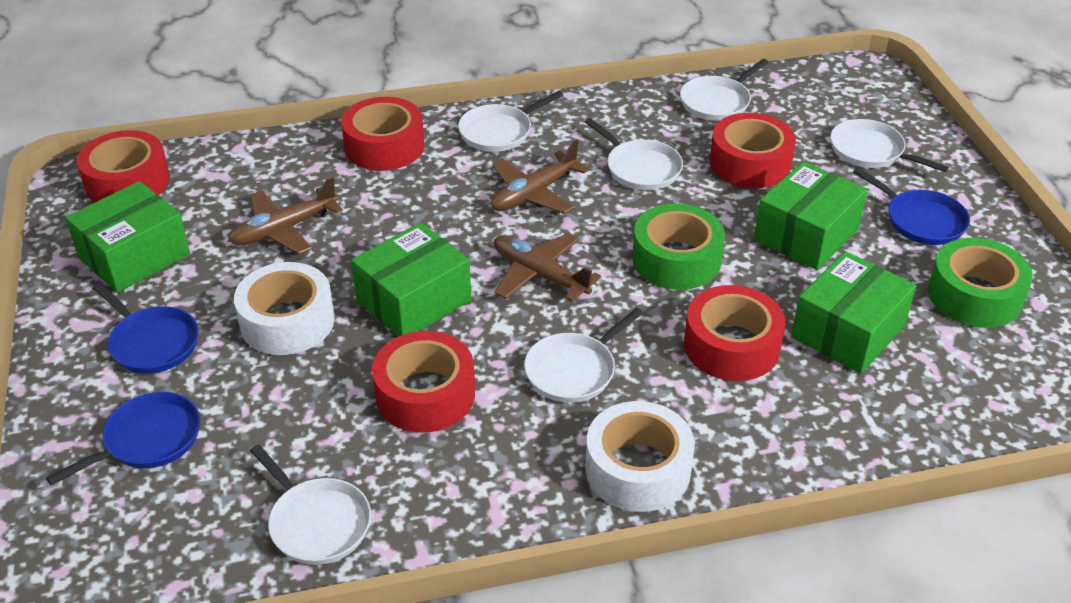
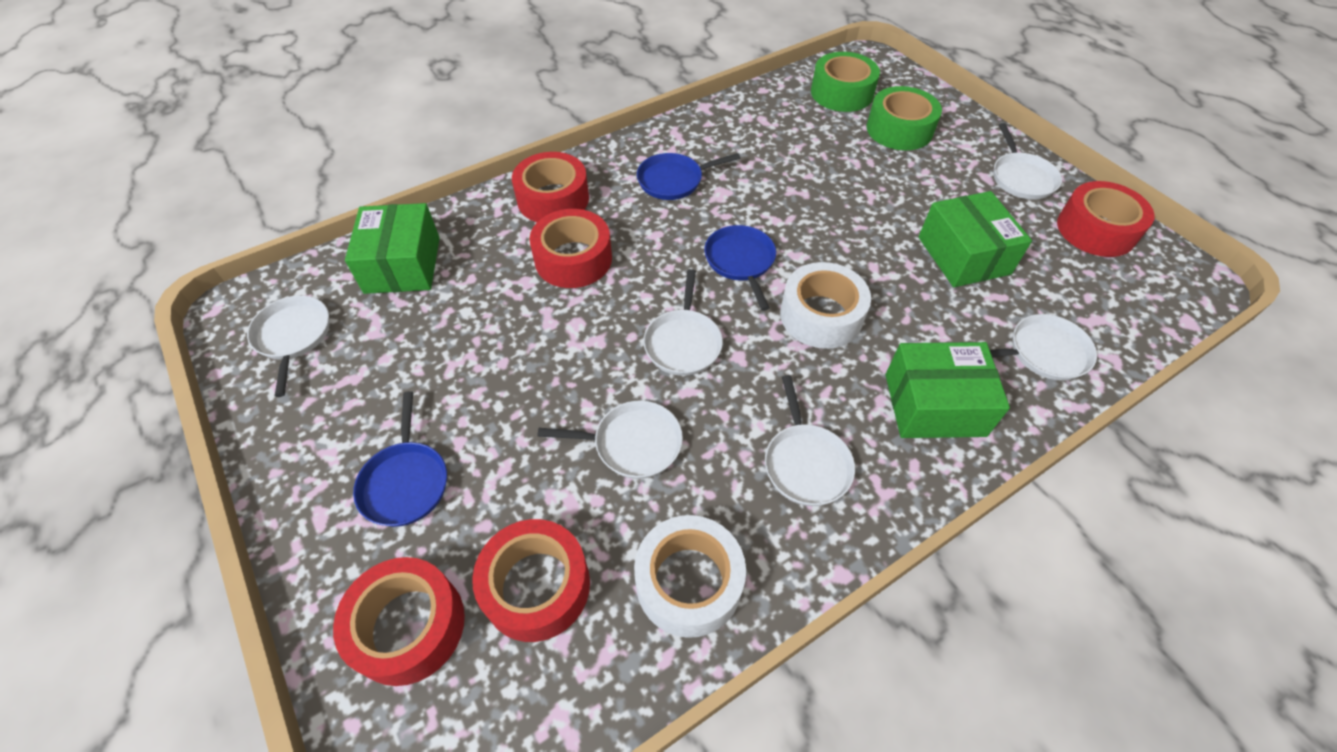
brown plane: 3 -> 0
green box: 4 -> 3

